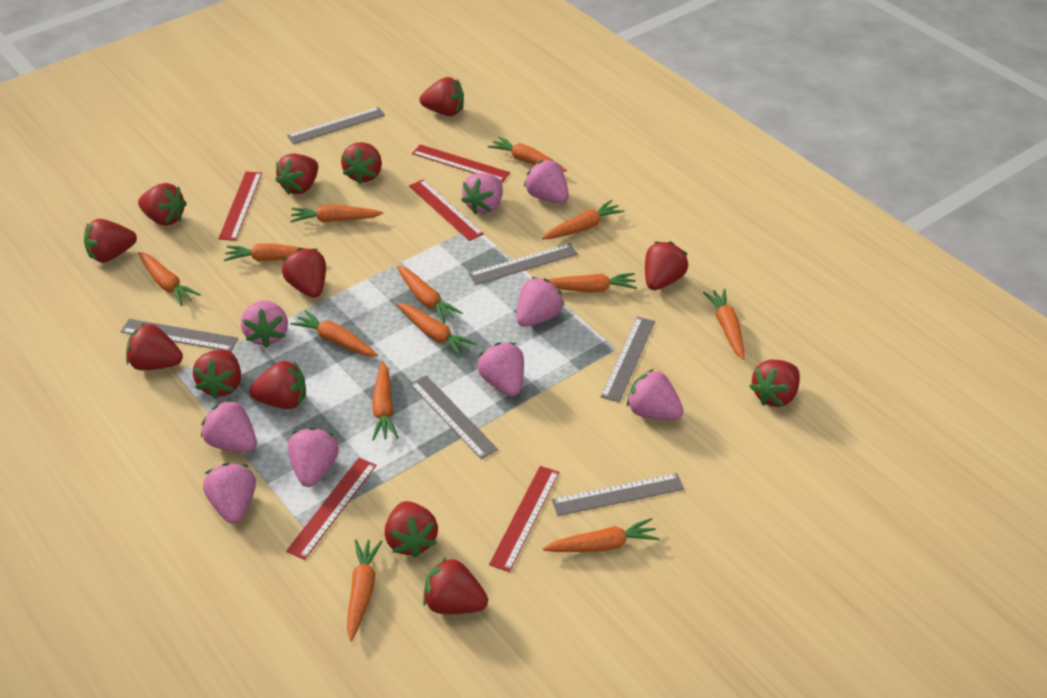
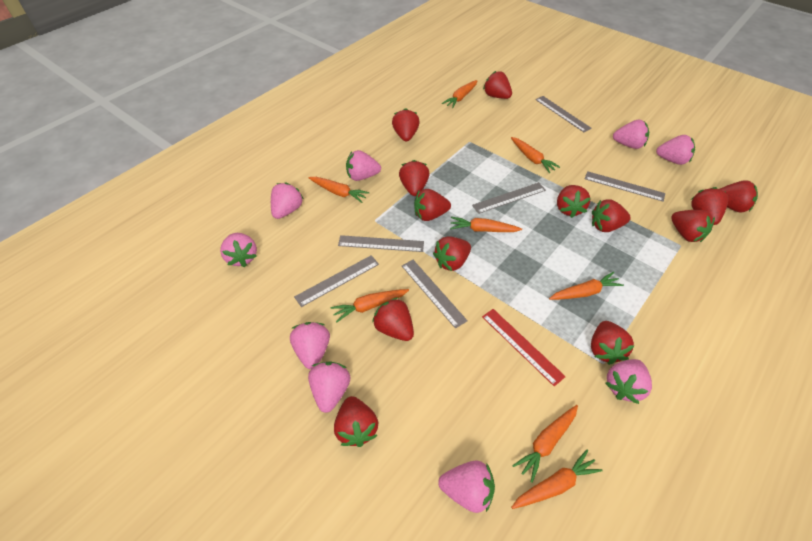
orange carrot: 13 -> 8
red ruler: 5 -> 1

